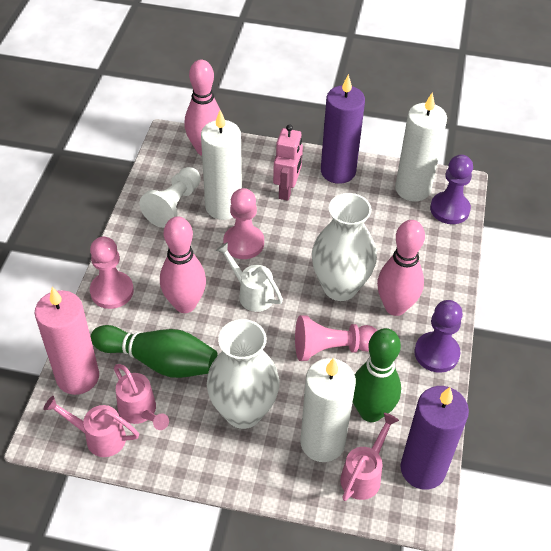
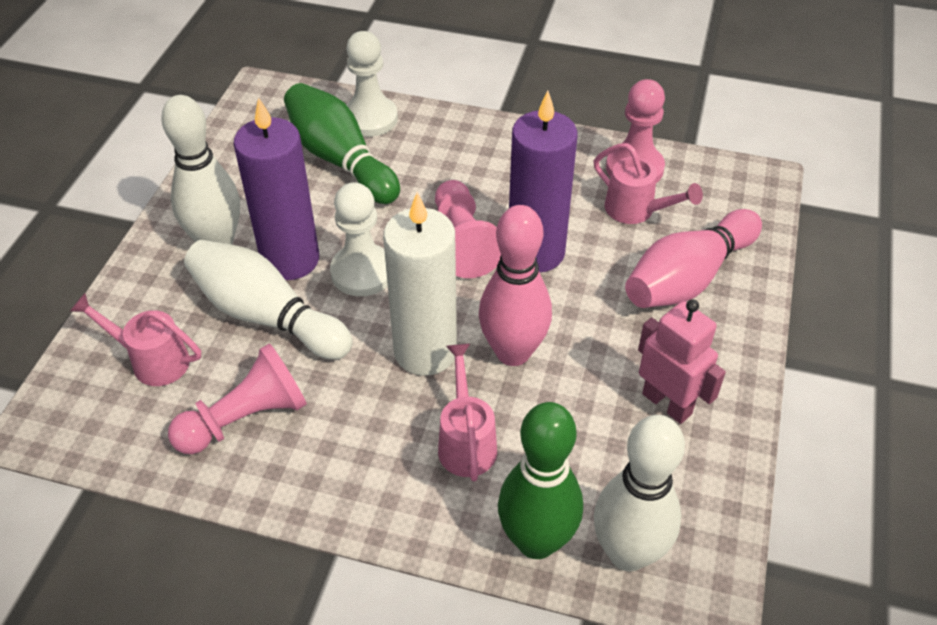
pink bowling pin: 3 -> 2
pink candle: 1 -> 0
purple pawn: 2 -> 0
white bowling pin: 0 -> 3
white candle: 3 -> 1
white pawn: 1 -> 2
white vase: 2 -> 0
white watering can: 1 -> 0

